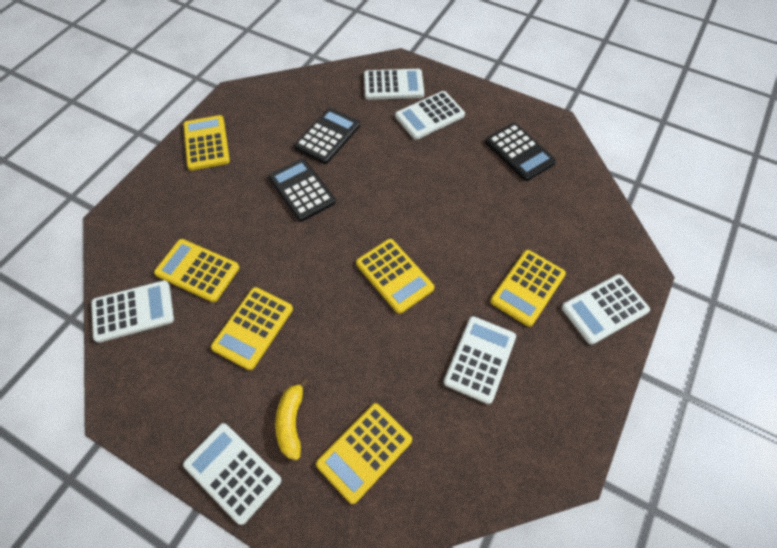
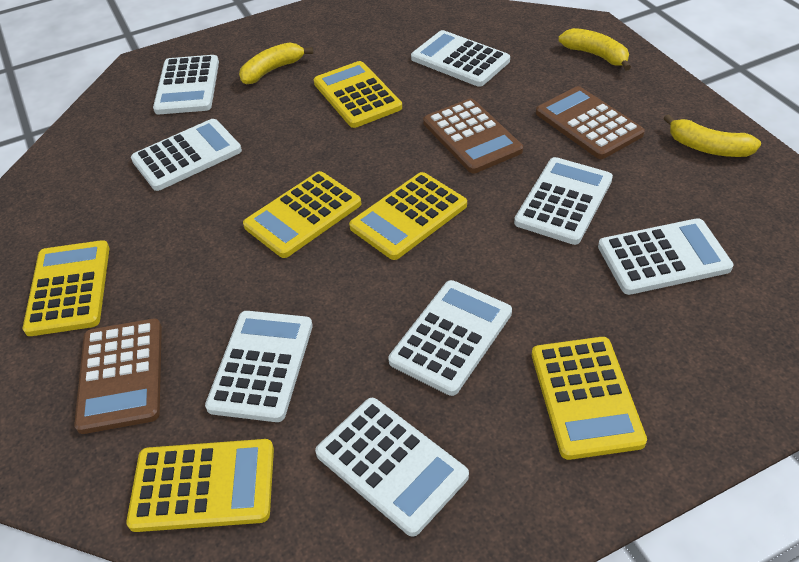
black calculator: 3 -> 0
brown calculator: 0 -> 3
white calculator: 6 -> 8
yellow banana: 1 -> 3

